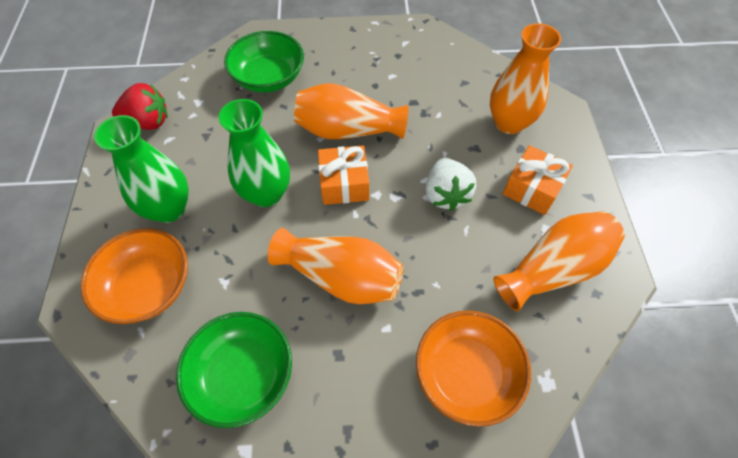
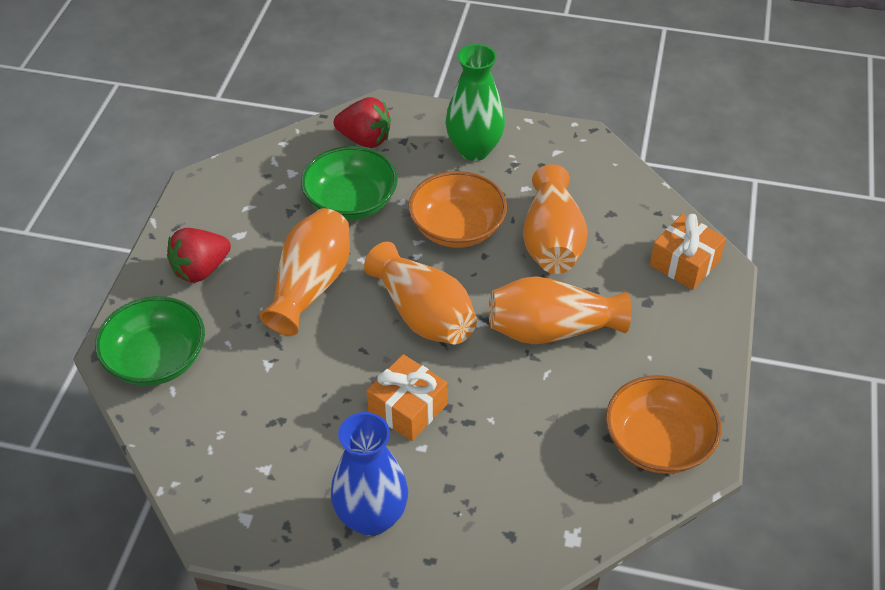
blue vase: 0 -> 1
green vase: 2 -> 1
red strawberry: 1 -> 2
white strawberry: 1 -> 0

